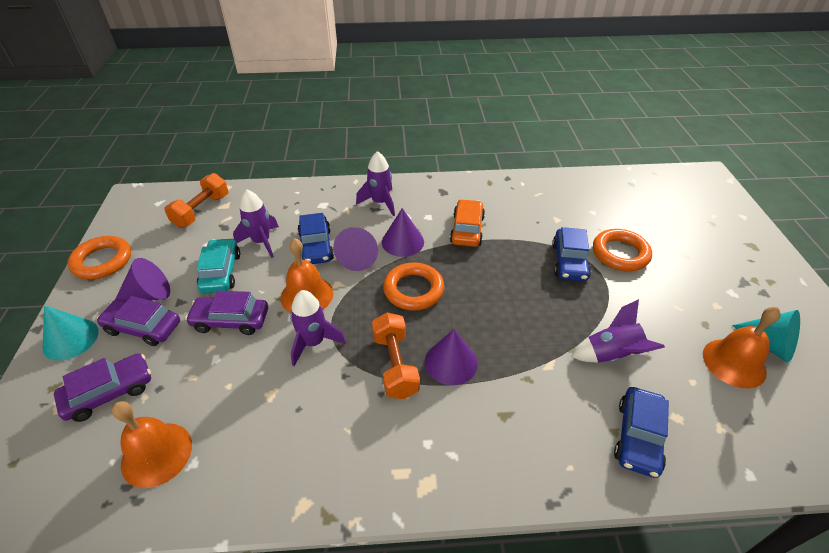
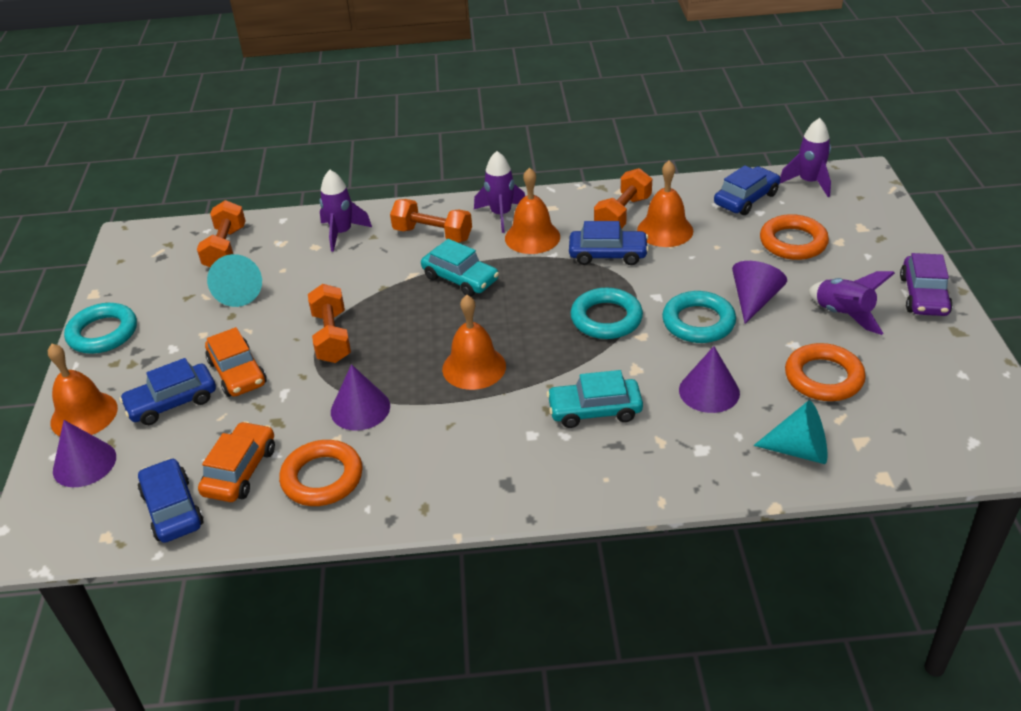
blue car: 3 -> 4
orange bell: 3 -> 4
orange car: 1 -> 2
orange dumbbell: 2 -> 4
purple car: 3 -> 1
turquoise car: 1 -> 2
turquoise ring: 0 -> 3

